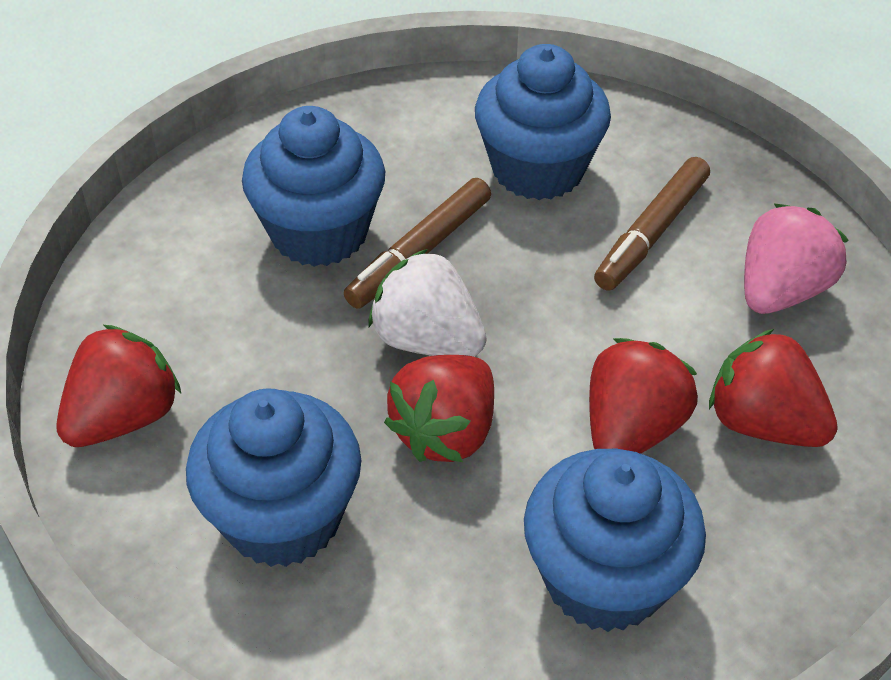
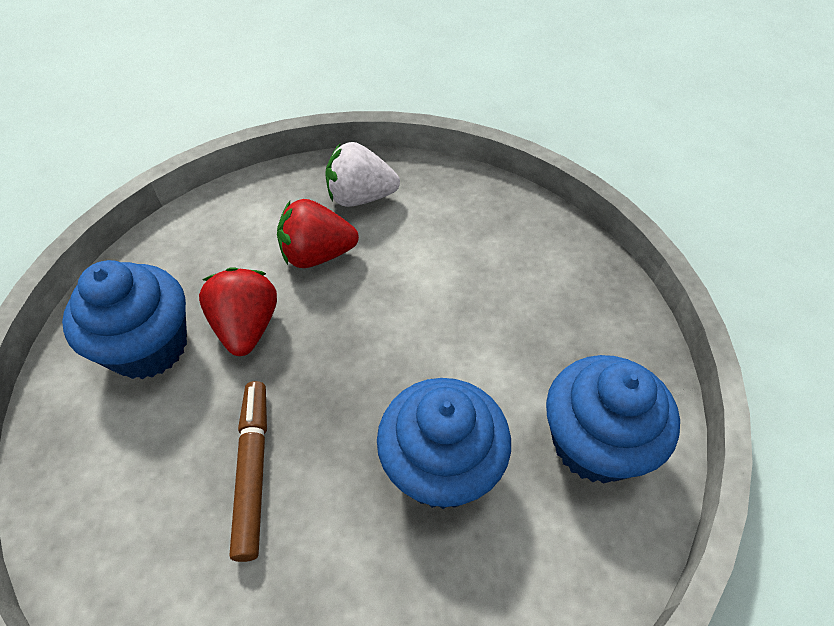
blue cupcake: 4 -> 3
brown marker: 2 -> 1
pink strawberry: 1 -> 0
red strawberry: 4 -> 2

